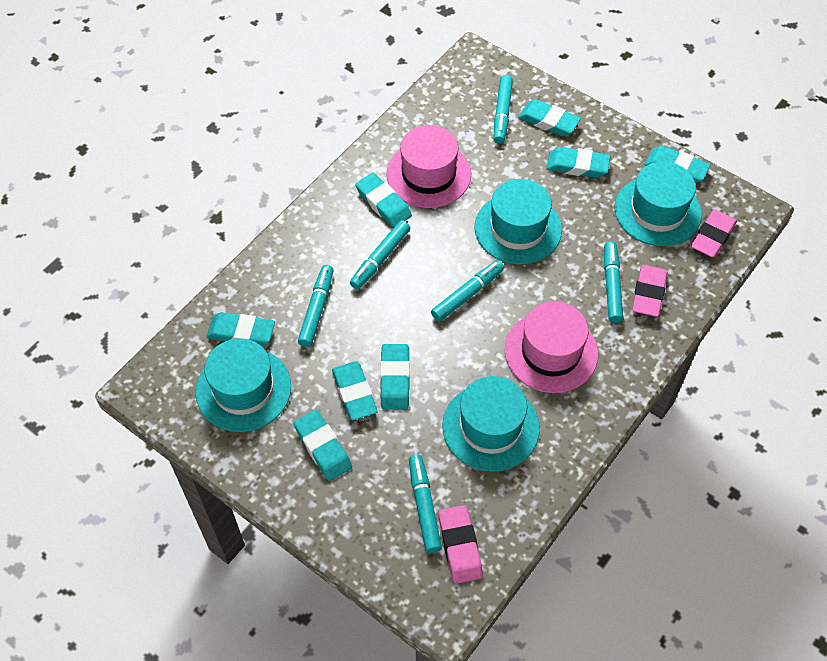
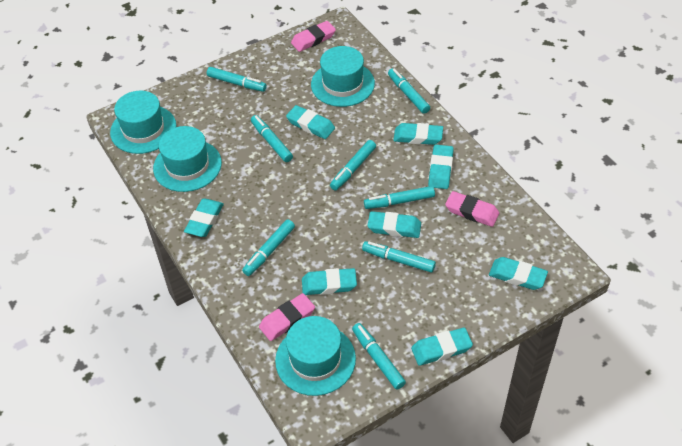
pink hat: 2 -> 0
turquoise marker: 6 -> 8

